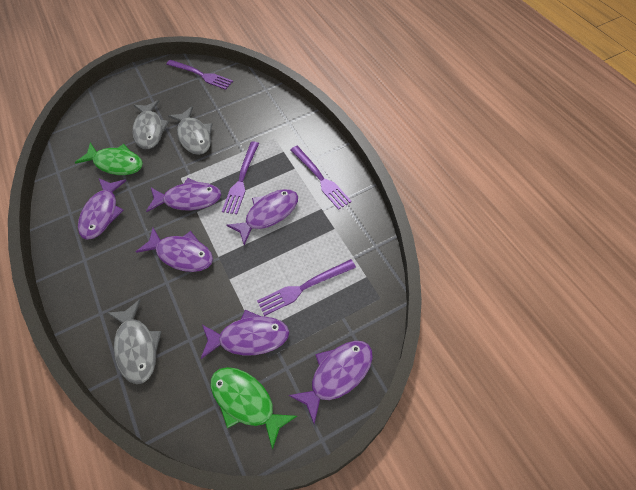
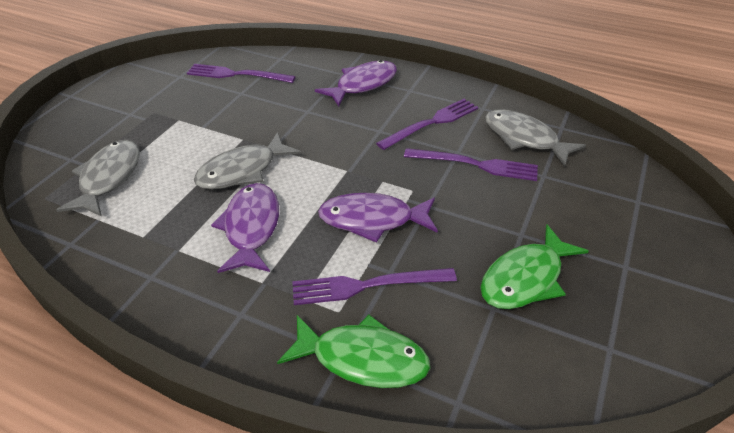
purple fish: 6 -> 3

